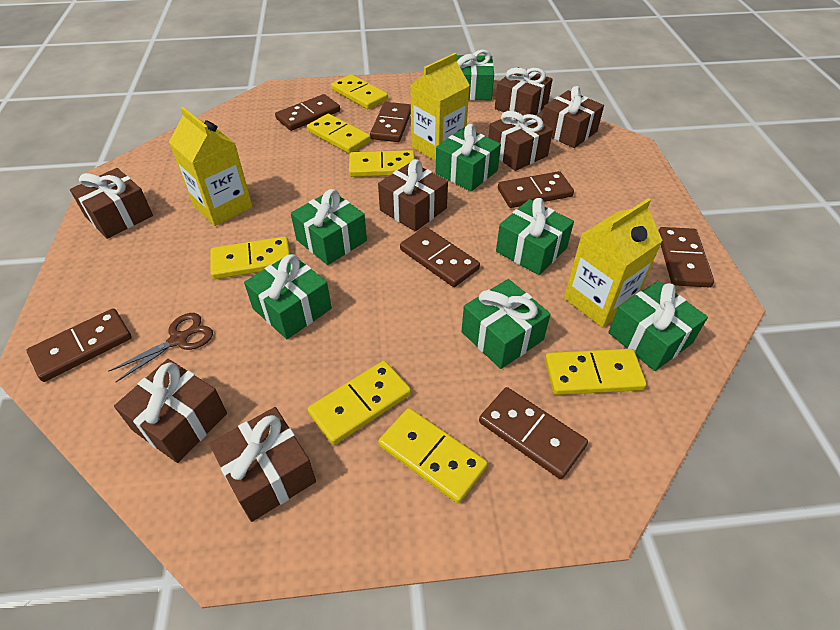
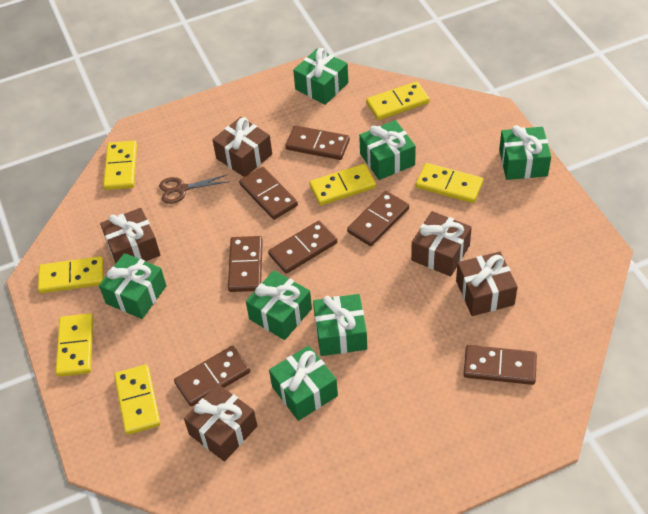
brown gift: 7 -> 5
yellow carton: 3 -> 0

